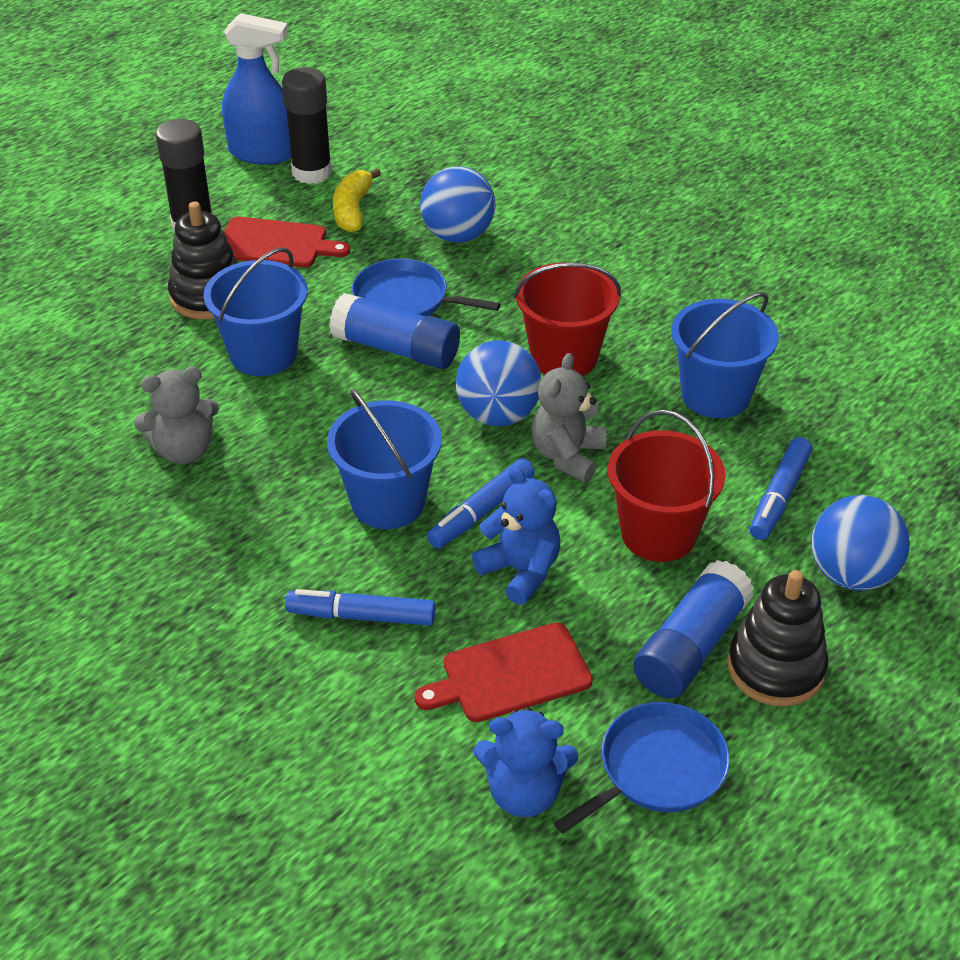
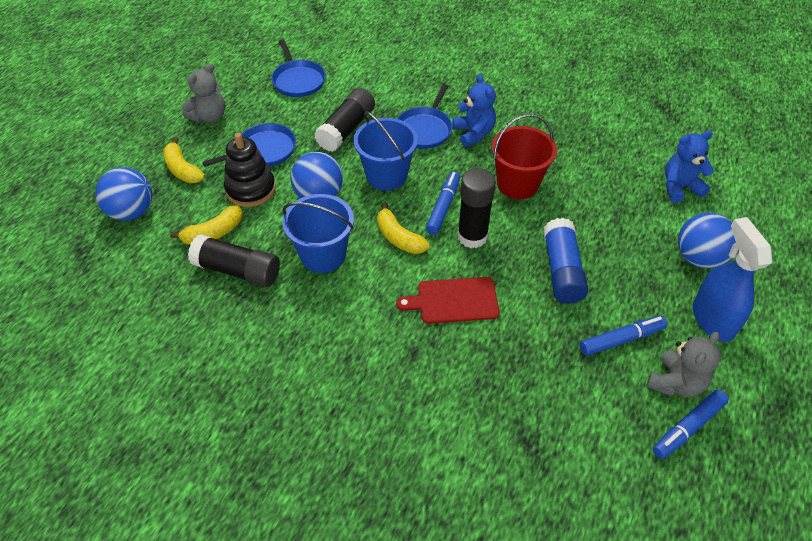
black glue stick: 2 -> 3
black stacking toy: 2 -> 1
blue bucket: 3 -> 2
blue glue stick: 2 -> 1
blue pan: 2 -> 3
red bucket: 2 -> 1
red cutting board: 2 -> 1
yellow banana: 1 -> 3

